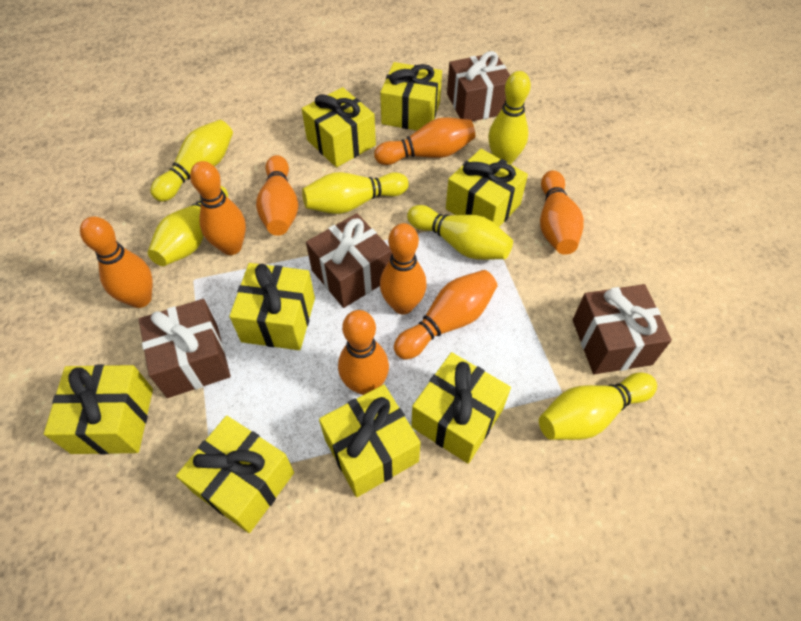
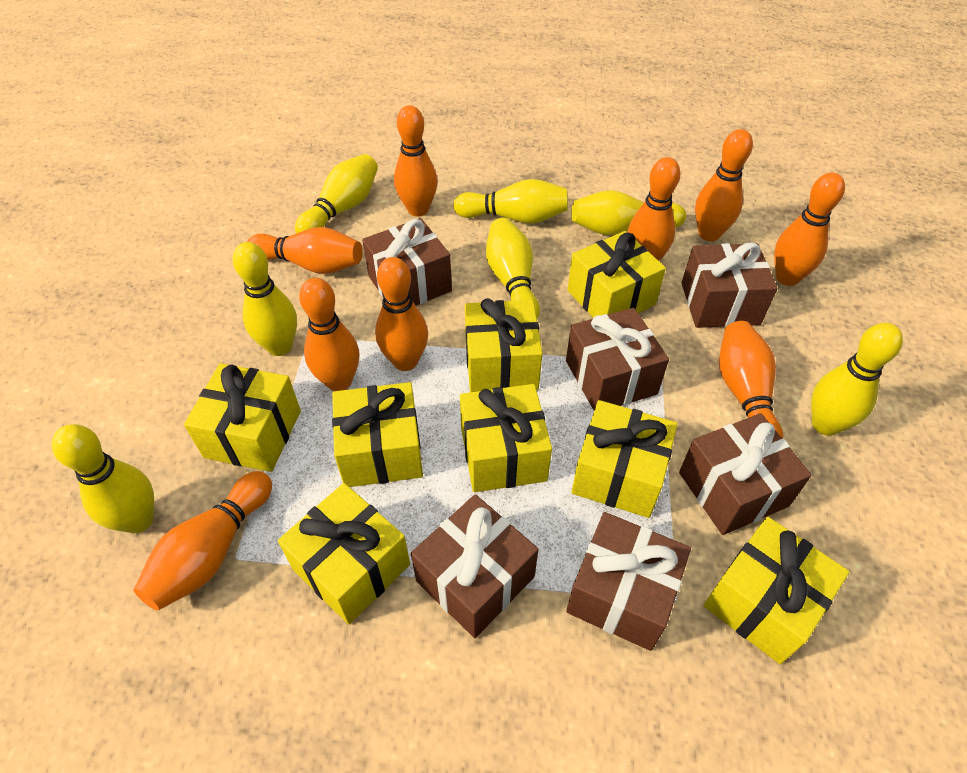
brown gift: 4 -> 6
orange bowling pin: 8 -> 9
yellow bowling pin: 6 -> 7

